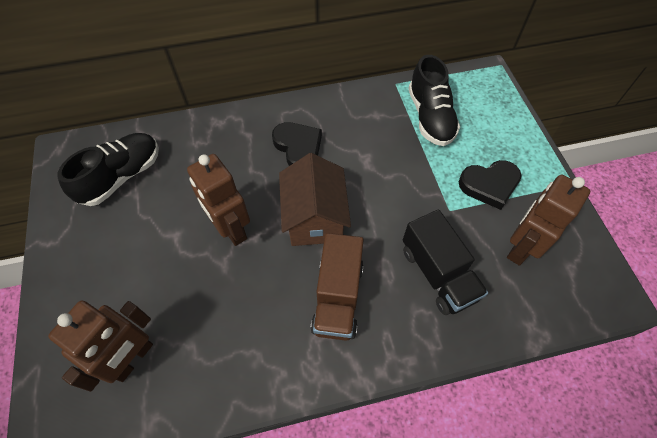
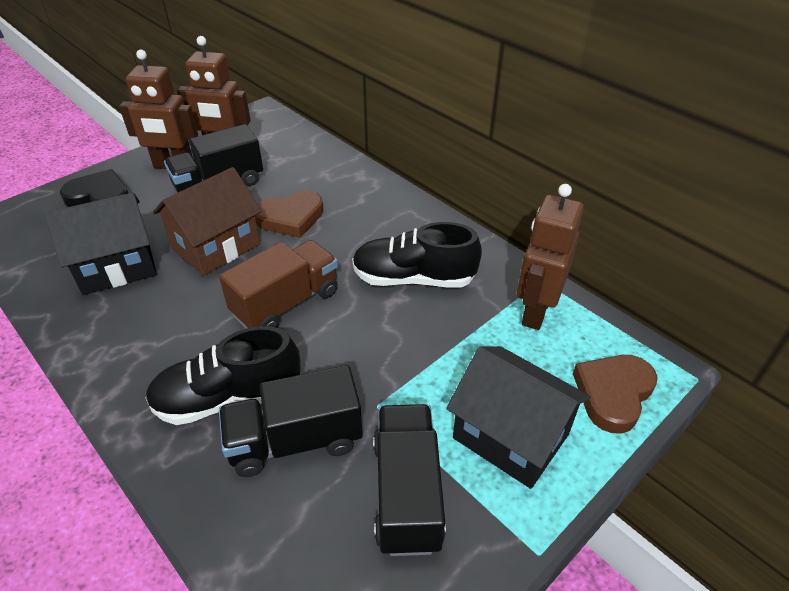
black heart: 2 -> 1
black house: 0 -> 2
black truck: 1 -> 3
brown heart: 0 -> 2

